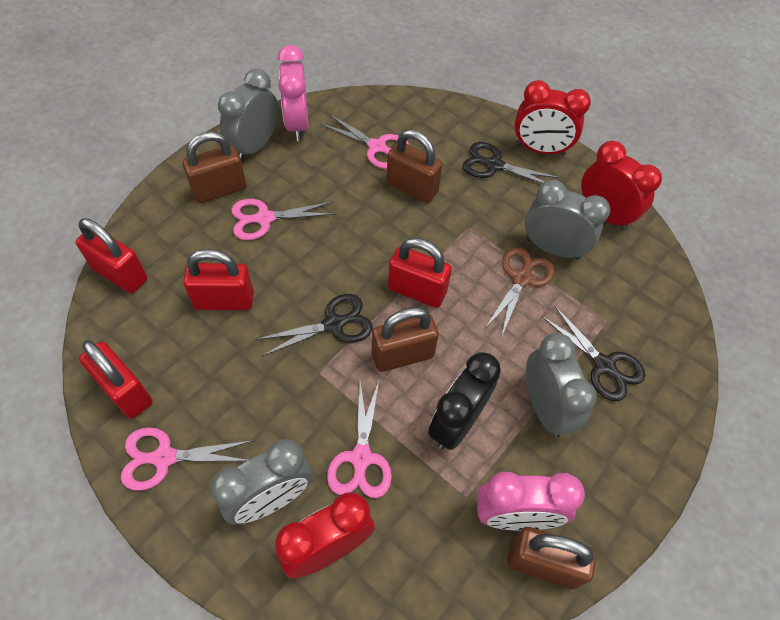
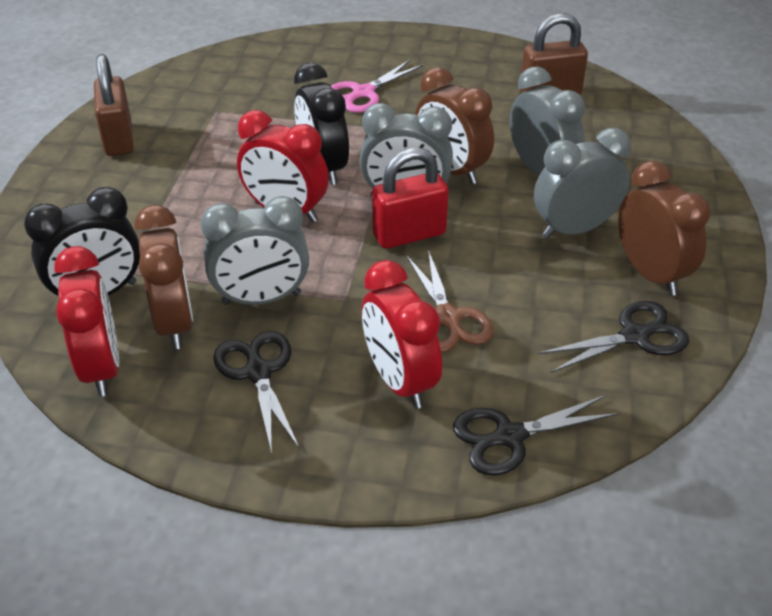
black clock: 1 -> 2
brown clock: 0 -> 3
brown padlock: 4 -> 2
pink clock: 2 -> 0
pink scissors: 4 -> 1
red padlock: 4 -> 1

